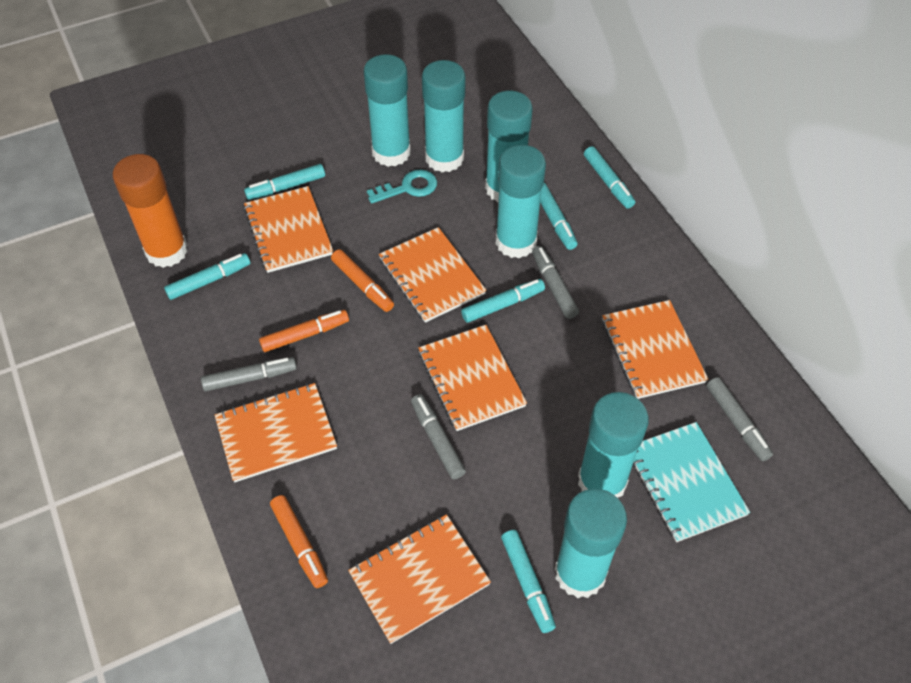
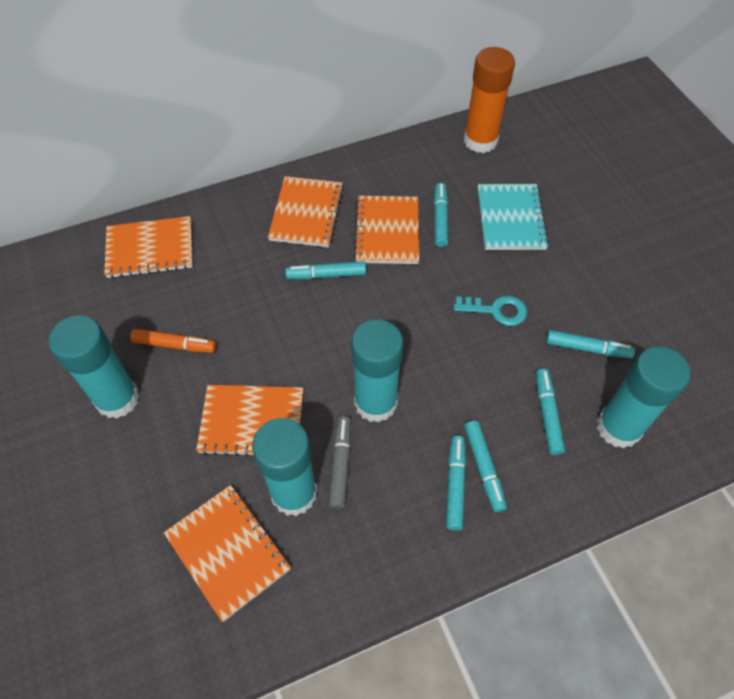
grey marker: 4 -> 1
orange marker: 3 -> 1
orange notebook: 6 -> 5
turquoise glue stick: 6 -> 4

